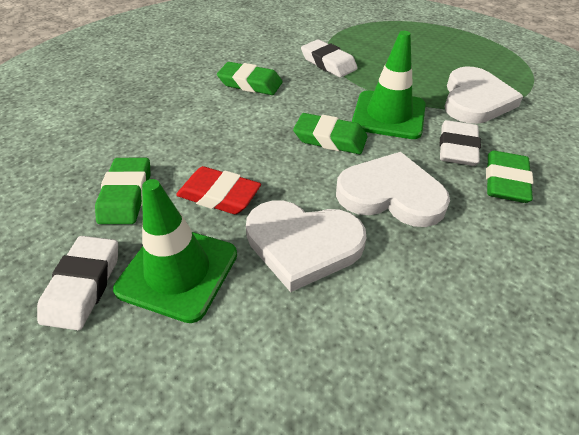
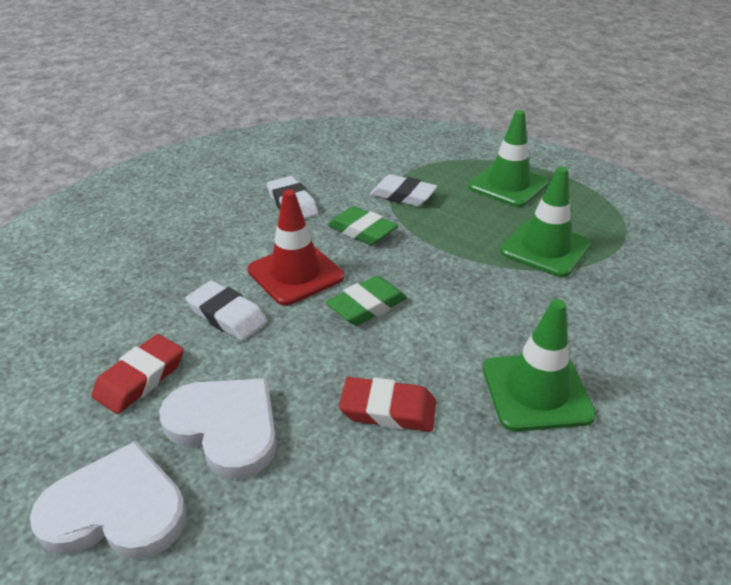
green eraser: 4 -> 2
green traffic cone: 2 -> 3
red eraser: 1 -> 2
red traffic cone: 0 -> 1
white heart: 3 -> 2

